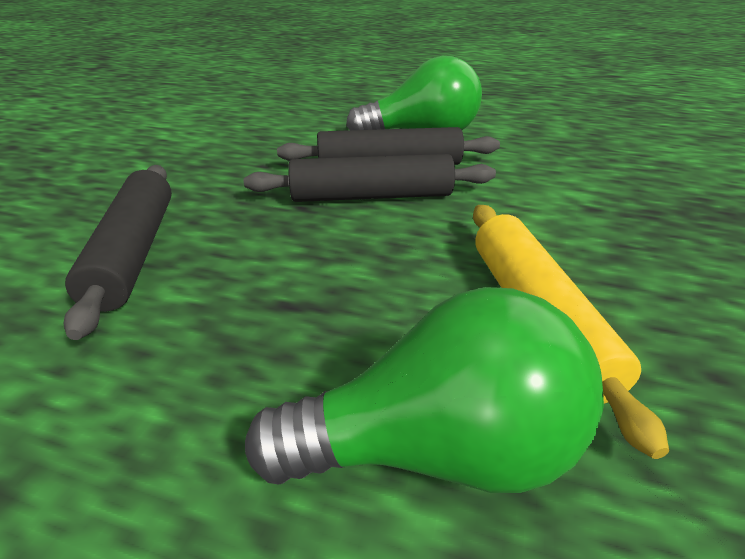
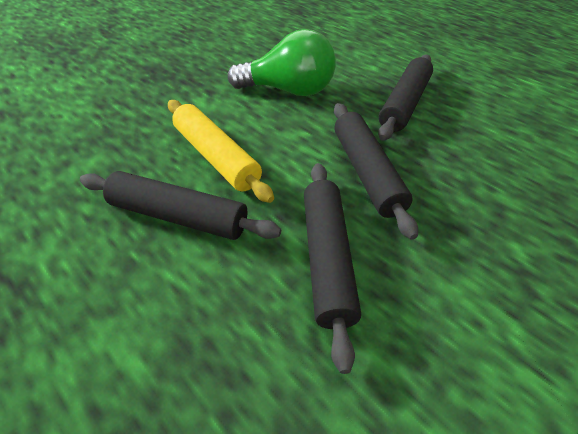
black rolling pin: 3 -> 4
green light bulb: 2 -> 1

